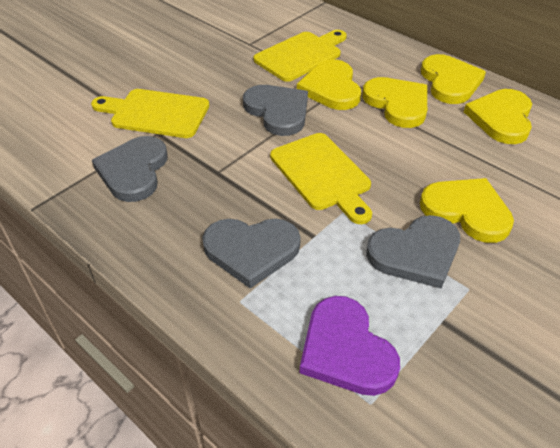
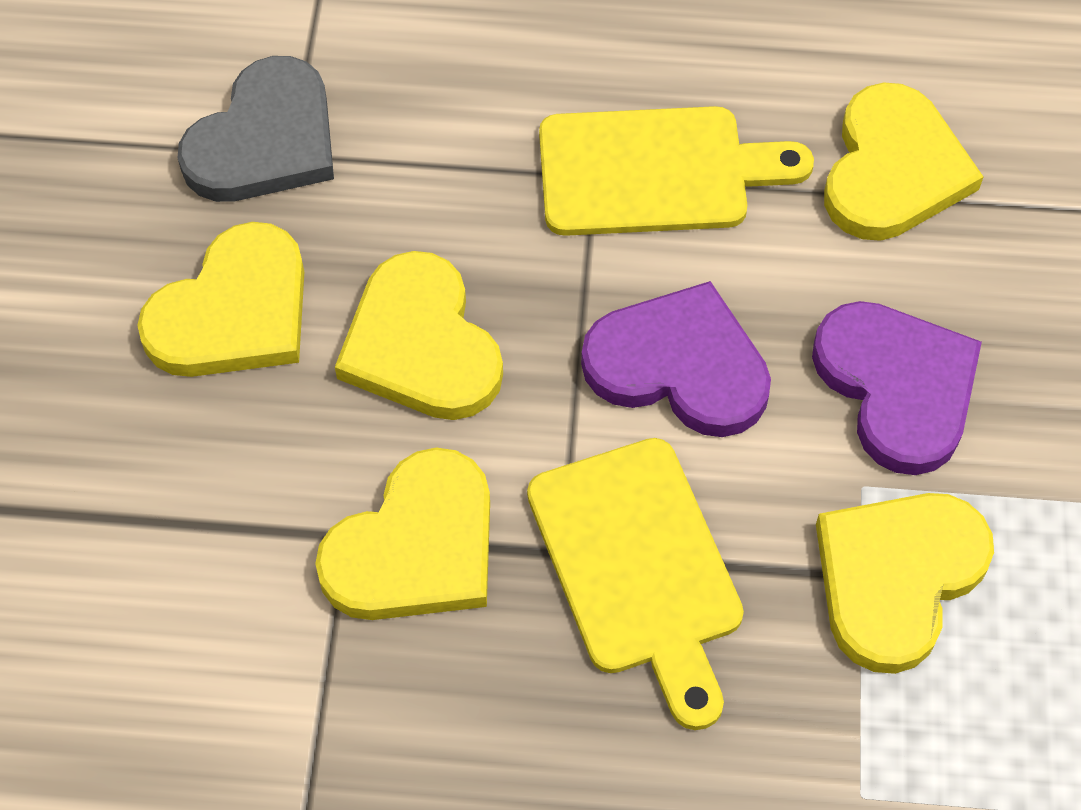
grey heart: 4 -> 1
purple heart: 1 -> 2
yellow cutting board: 3 -> 2

